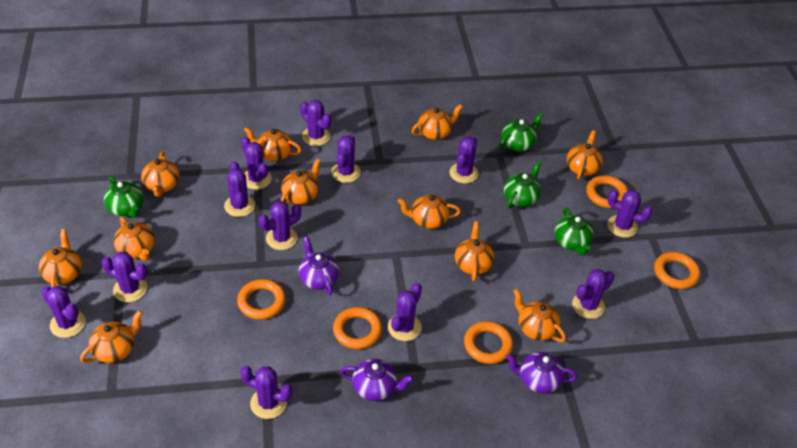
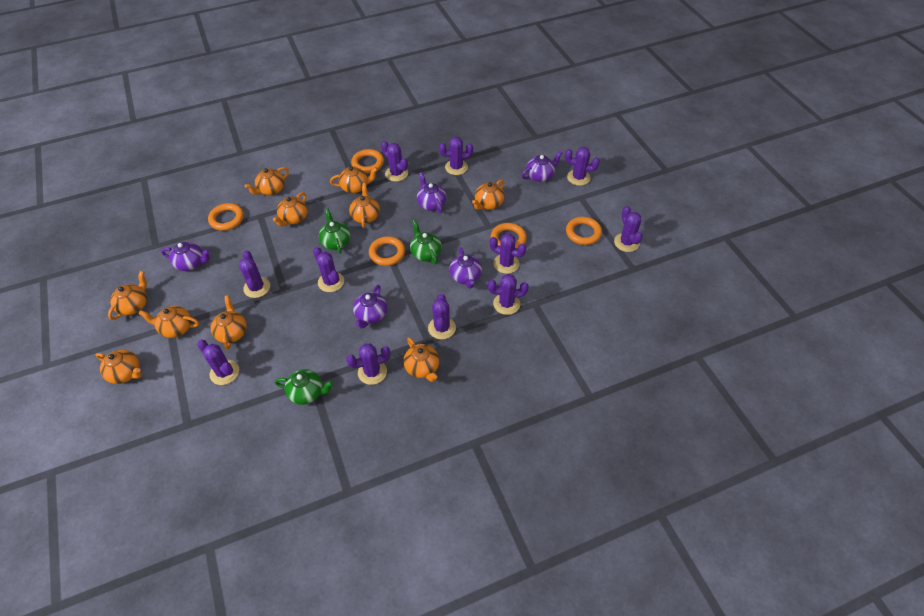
green teapot: 4 -> 3
orange teapot: 11 -> 10
purple cactus: 12 -> 11
purple teapot: 3 -> 5

